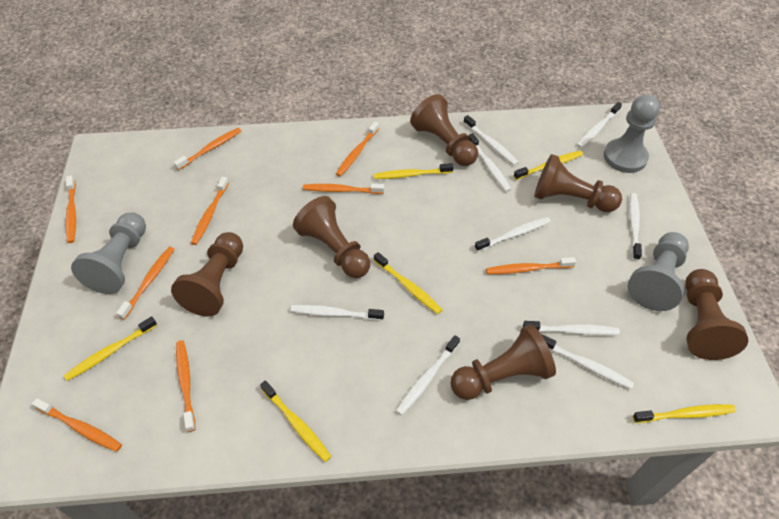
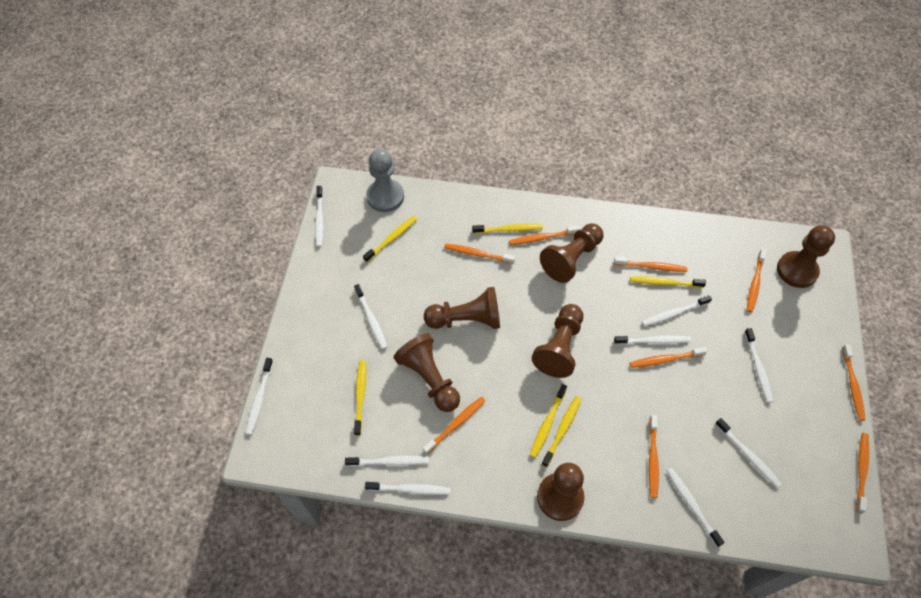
grey pawn: 3 -> 1
white toothbrush: 9 -> 10

